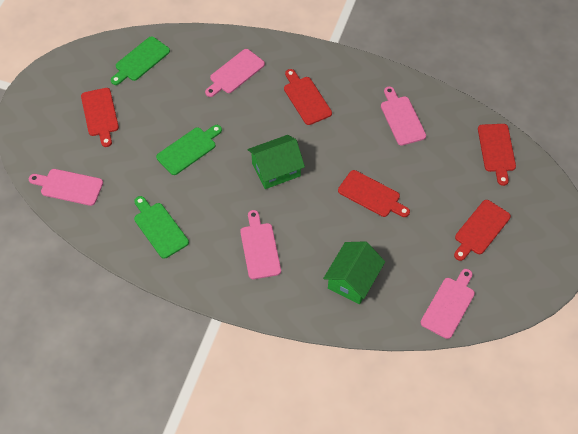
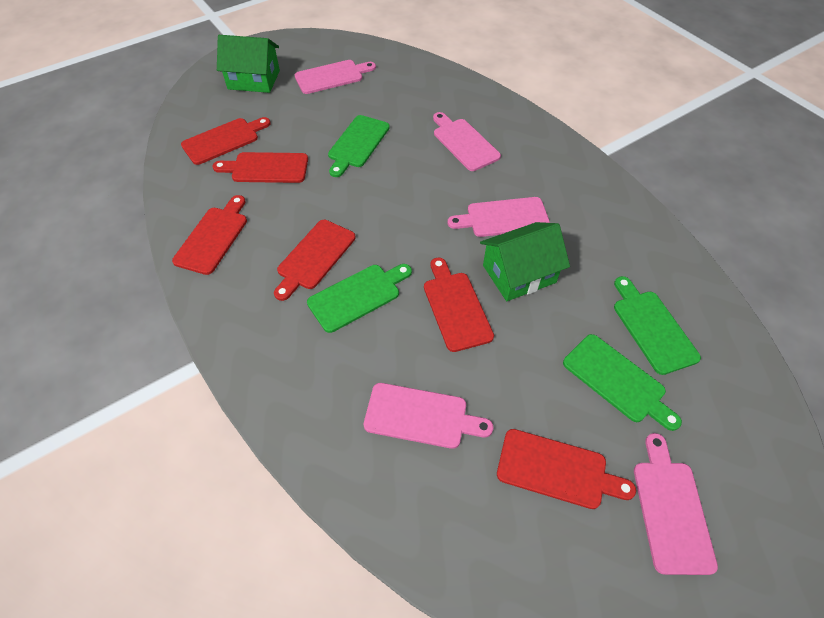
green cutting board: 3 -> 4
red cutting board: 5 -> 6

